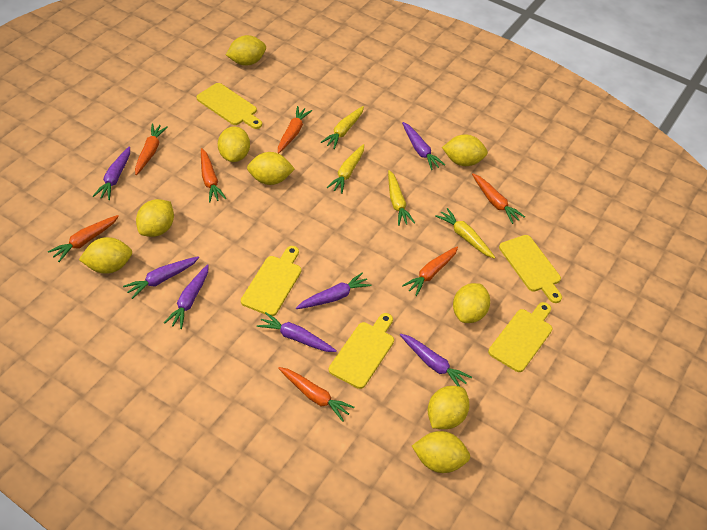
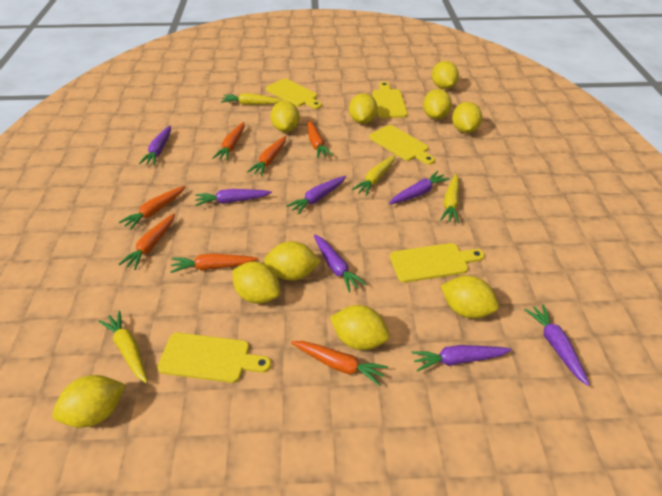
yellow lemon: 9 -> 10

